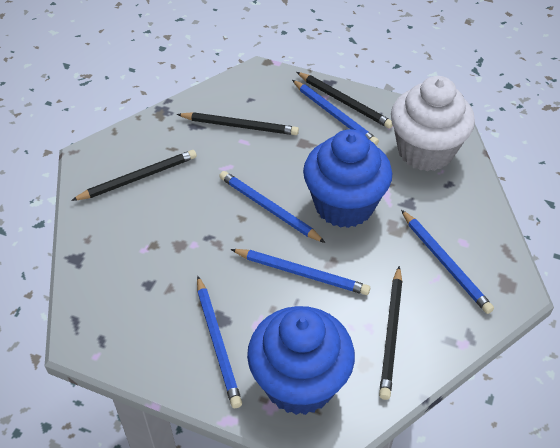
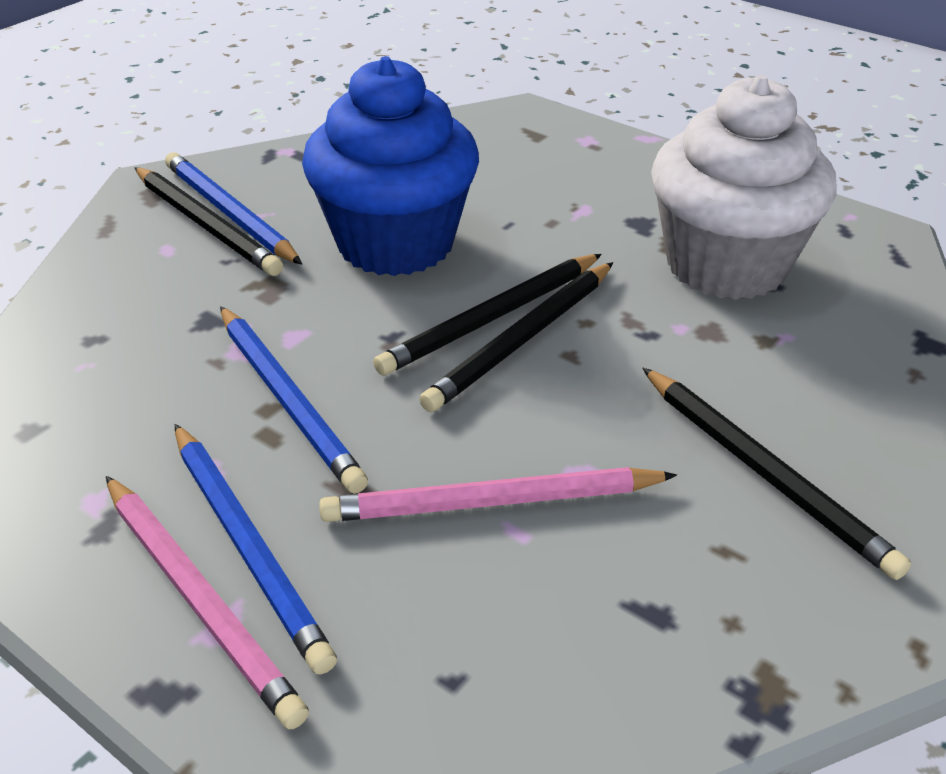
blue cupcake: 2 -> 1
blue pencil: 5 -> 3
pink pencil: 0 -> 2

